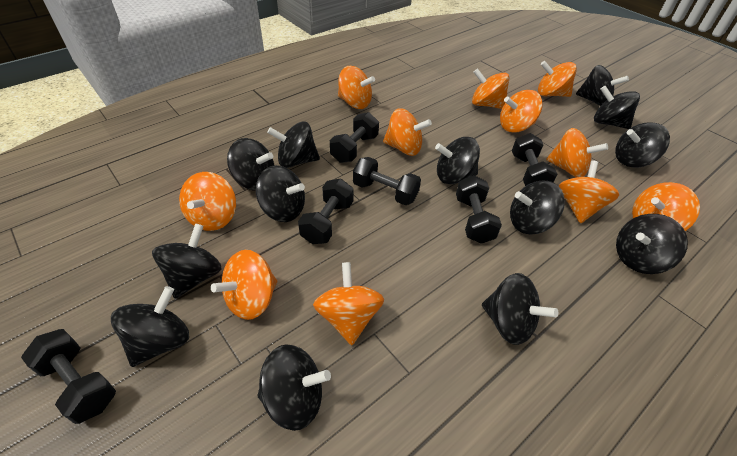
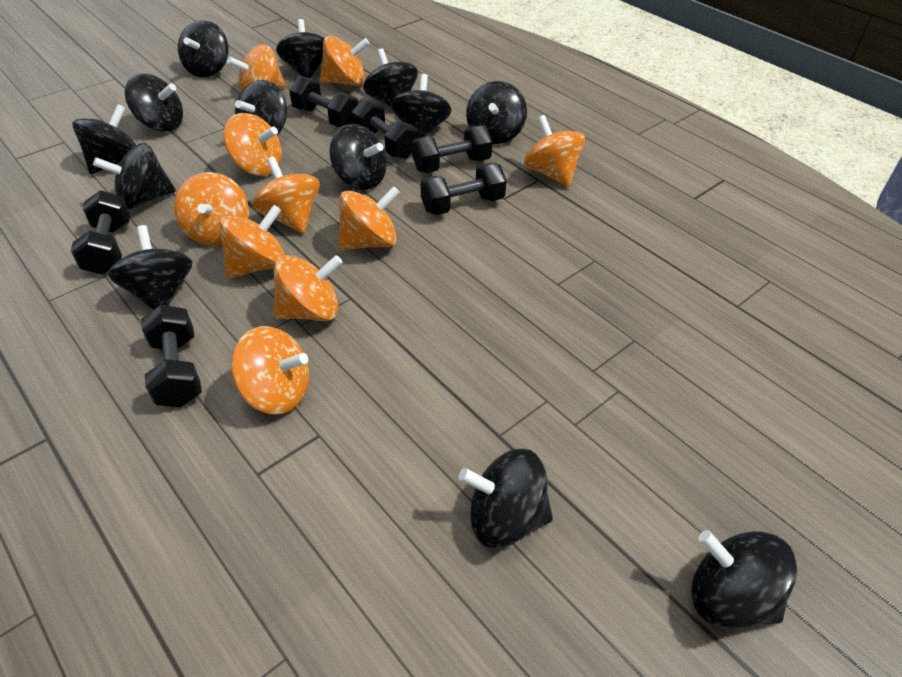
orange spinning top: 11 -> 10

